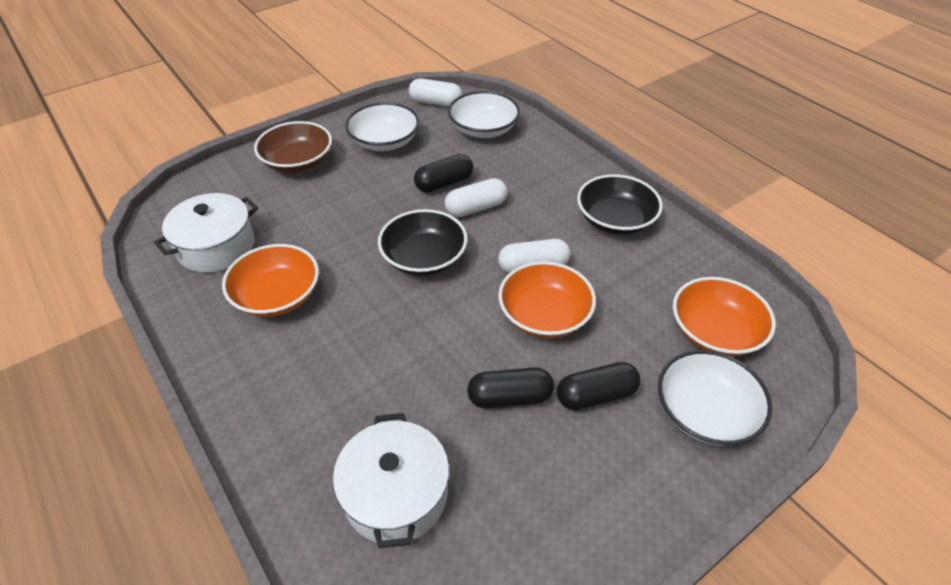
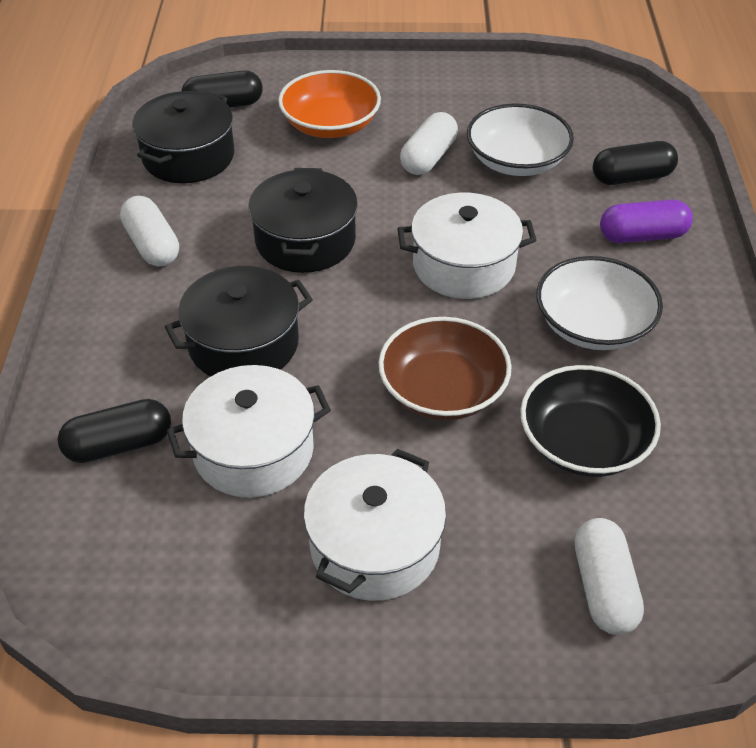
black bowl: 2 -> 1
black pot: 0 -> 3
orange bowl: 3 -> 1
purple capsule: 0 -> 1
white bowl: 3 -> 2
white pot: 2 -> 3

